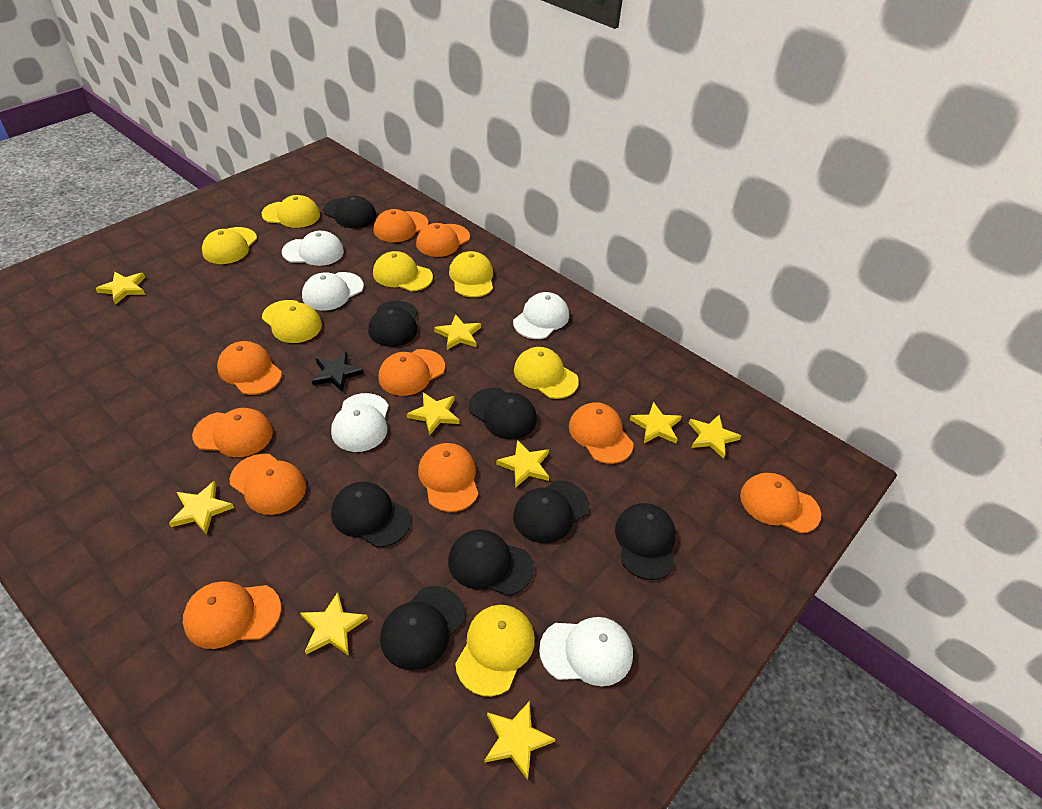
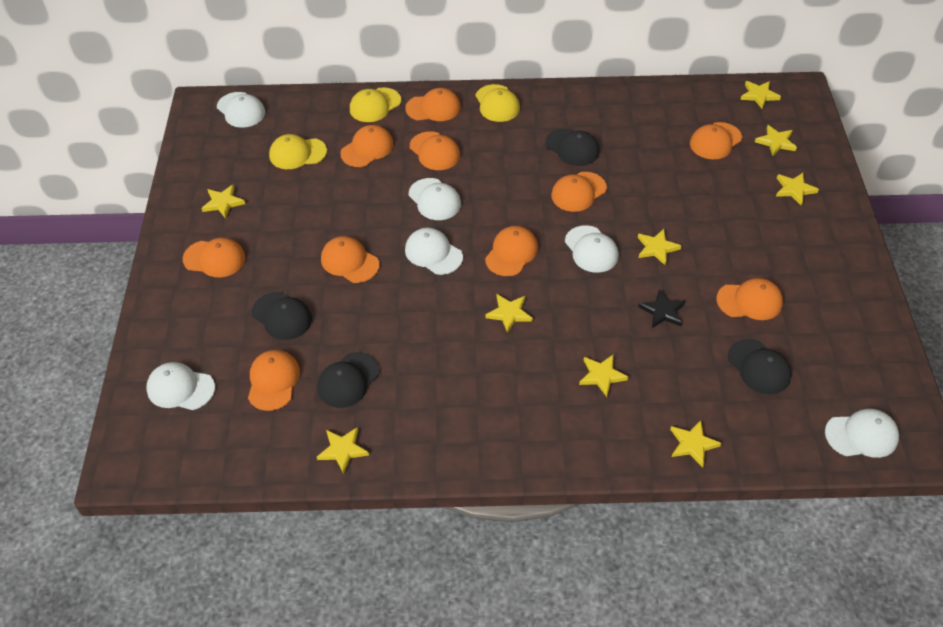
black cap: 8 -> 4
white cap: 5 -> 6
yellow cap: 7 -> 3

